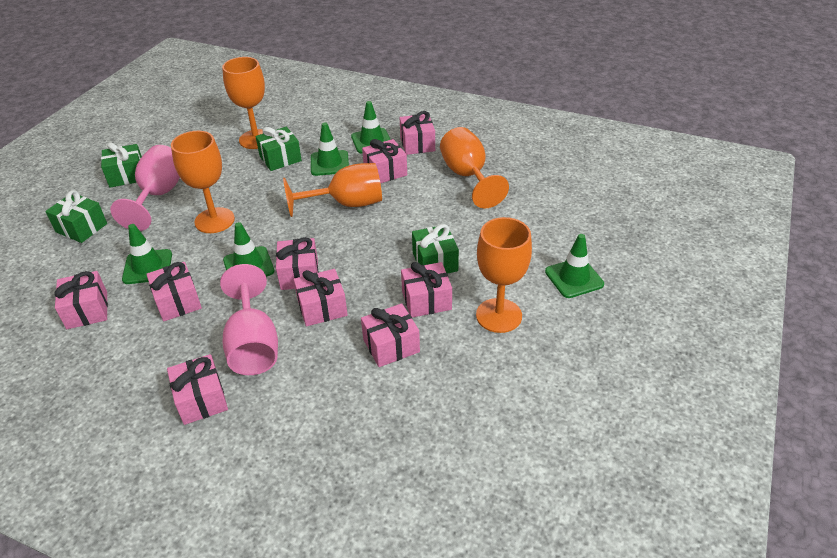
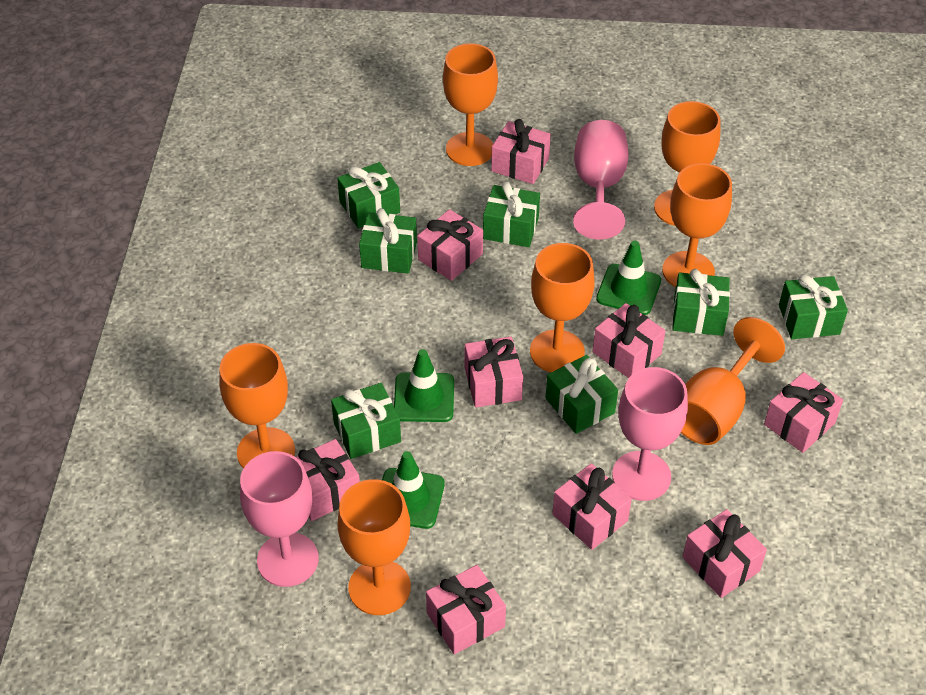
green gift: 4 -> 7
green traffic cone: 5 -> 3
orange goblet: 5 -> 7
pink goblet: 2 -> 3

